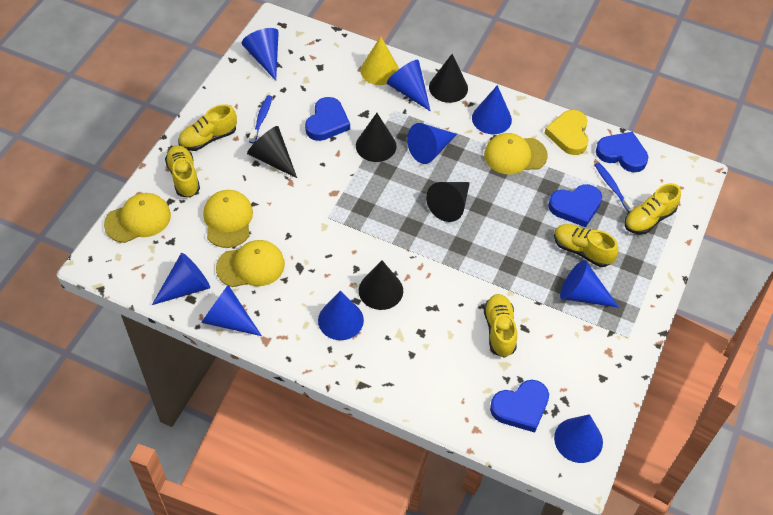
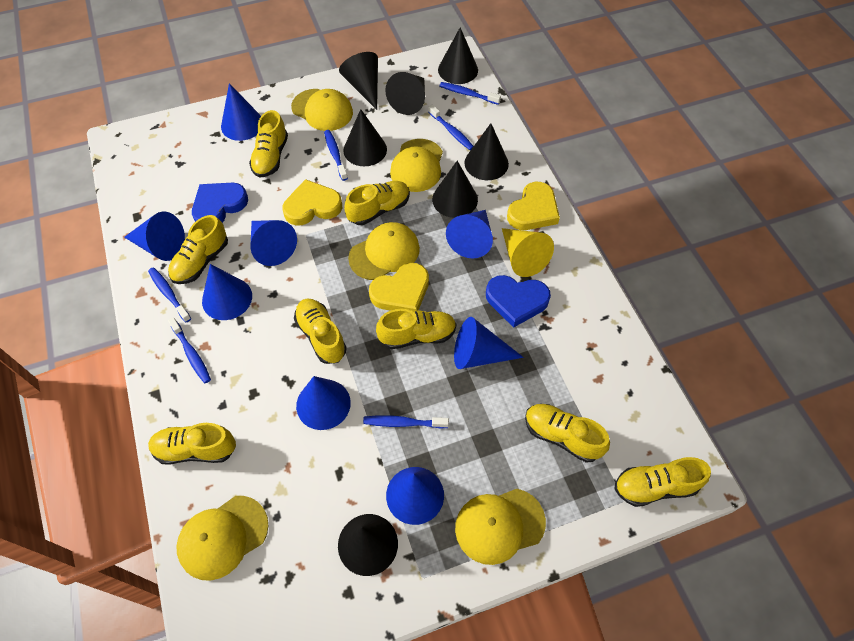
black cone: 5 -> 7
blue cone: 9 -> 8
blue heart: 4 -> 2
blue toothbrush: 2 -> 6
yellow cap: 4 -> 5
yellow heart: 1 -> 3
yellow shoe: 5 -> 8

